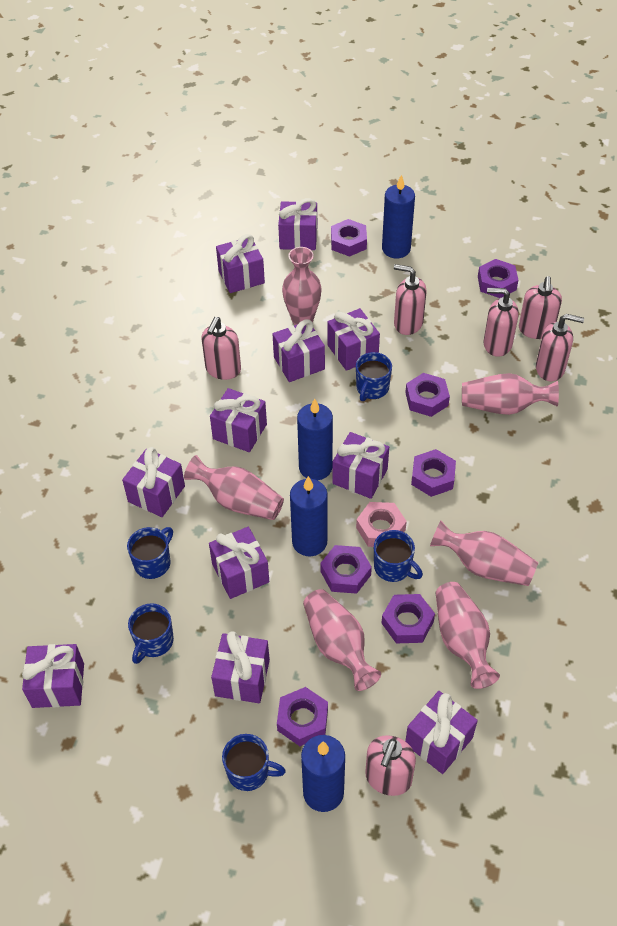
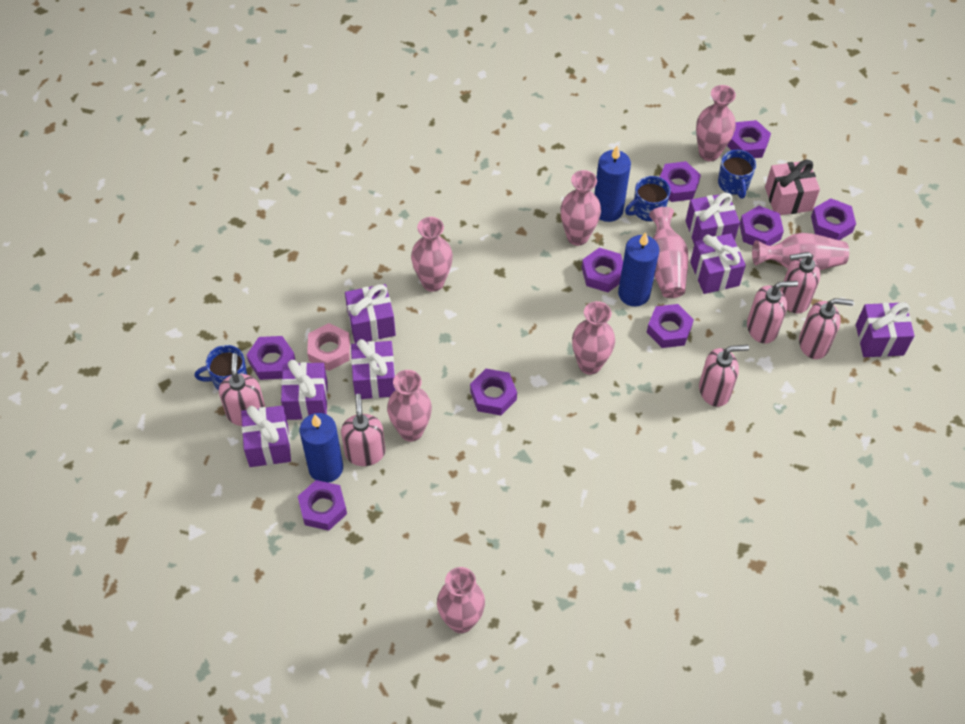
blue candle: 4 -> 3
blue mug: 5 -> 3
pink gift: 0 -> 1
pink vase: 6 -> 8
purple gift: 11 -> 7
purple nut: 7 -> 9

